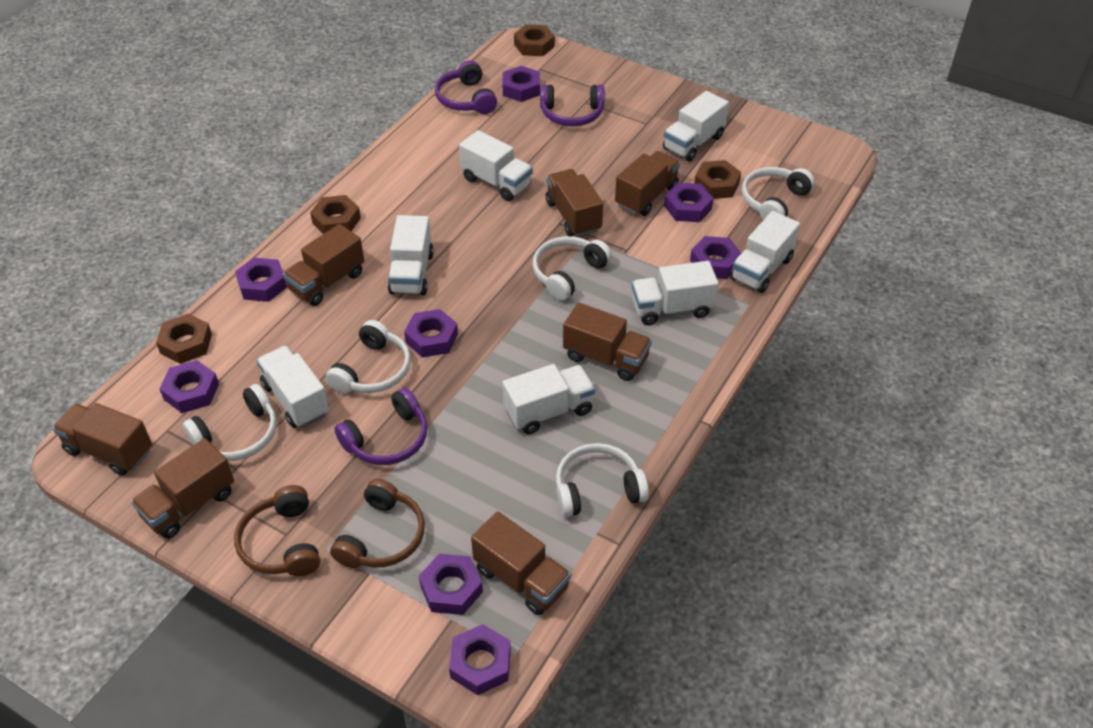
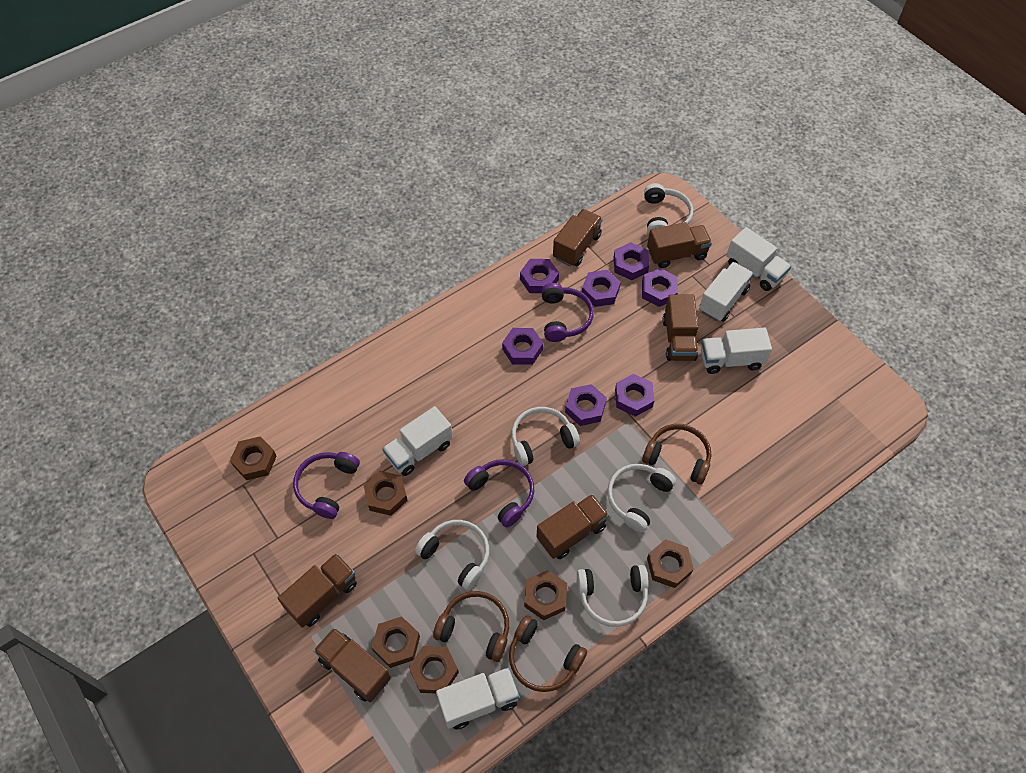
brown headphones: 2 -> 3
brown nut: 4 -> 6
brown truck: 7 -> 6
purple nut: 8 -> 7
white truck: 7 -> 5

